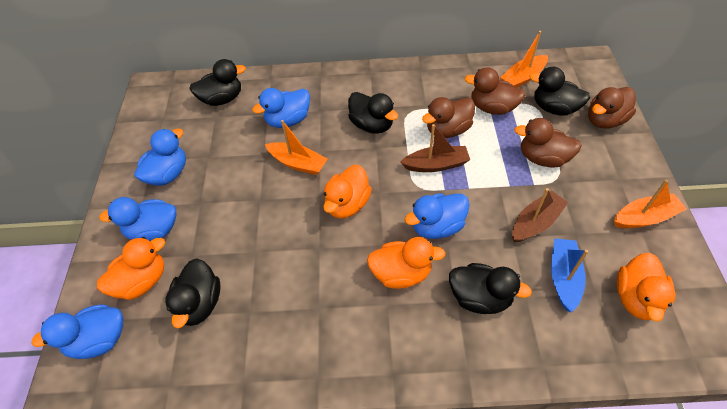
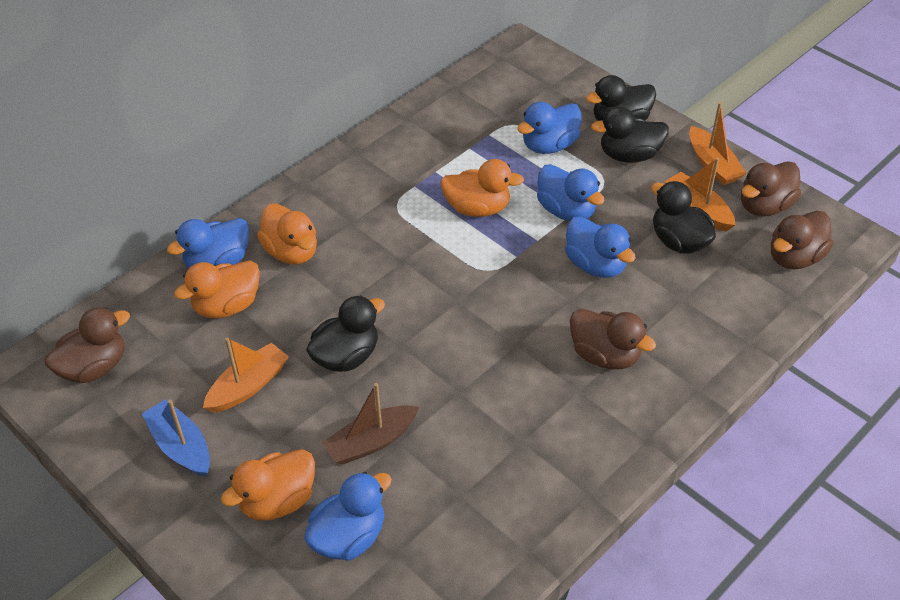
black duck: 5 -> 4
brown boat: 2 -> 1

